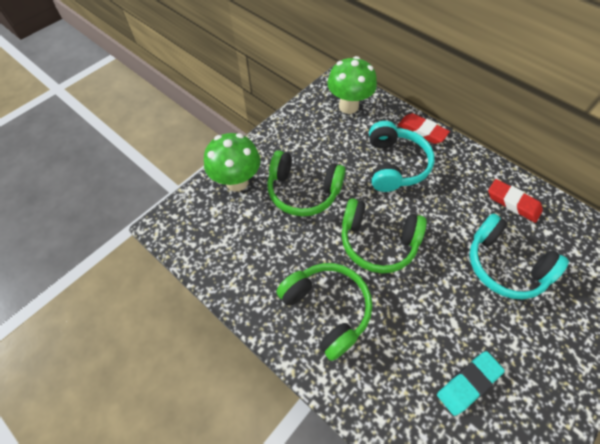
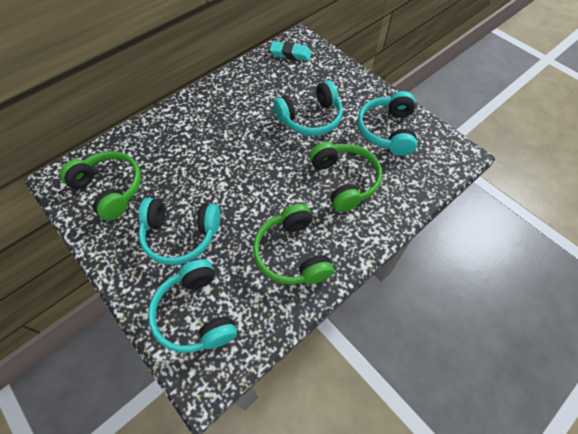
green mushroom: 2 -> 0
red eraser: 2 -> 0
turquoise headphones: 2 -> 4

